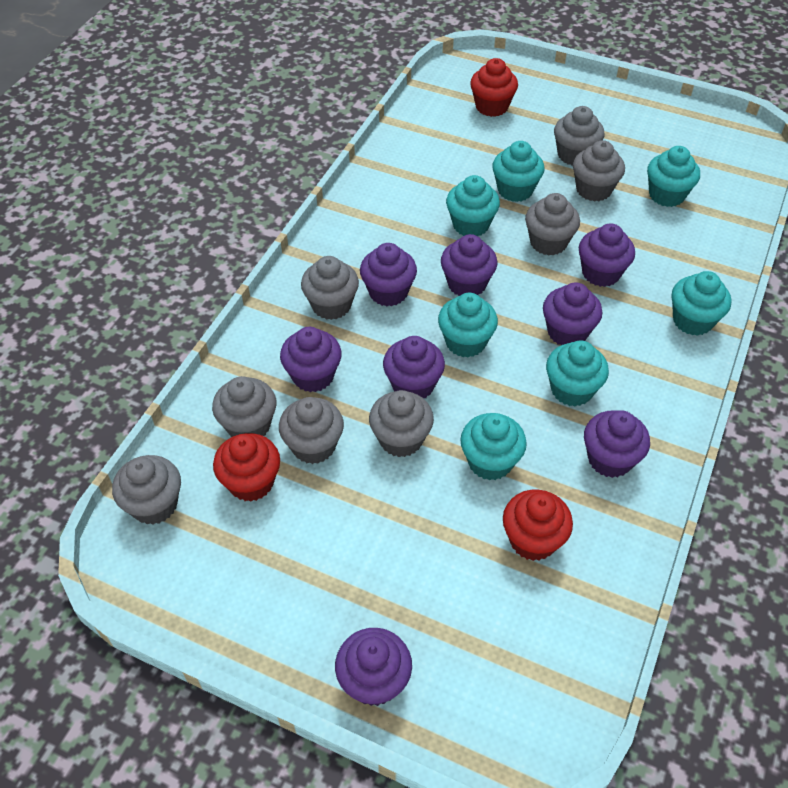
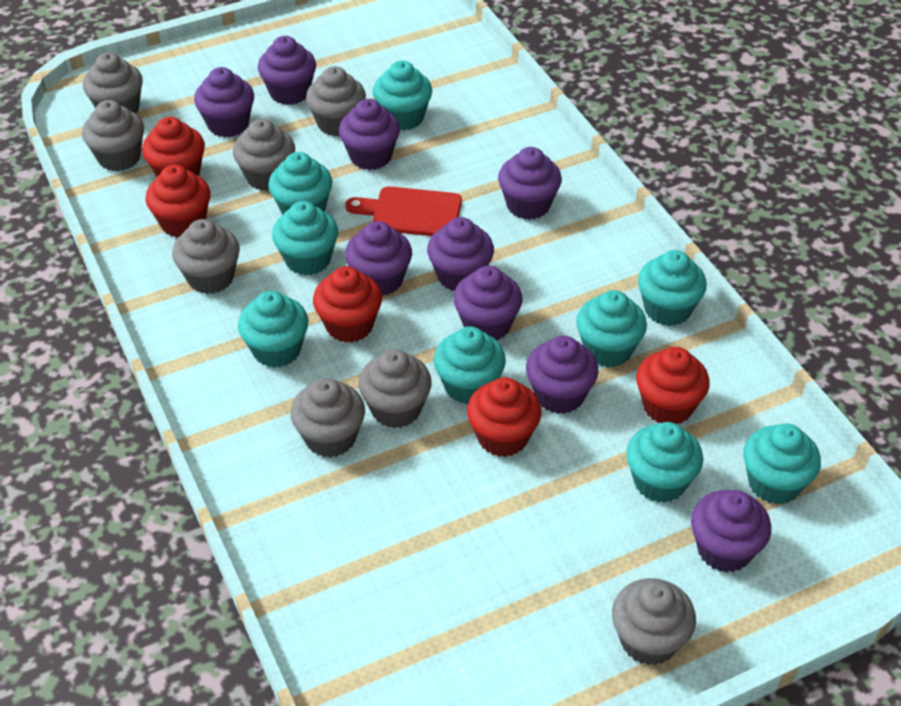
purple cupcake: 8 -> 9
red cupcake: 3 -> 5
red cutting board: 0 -> 1
turquoise cupcake: 7 -> 9

